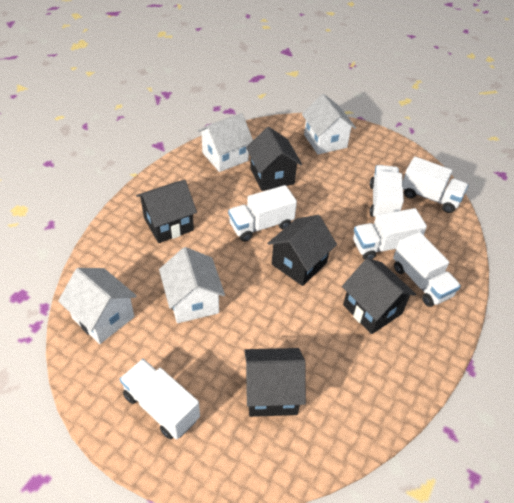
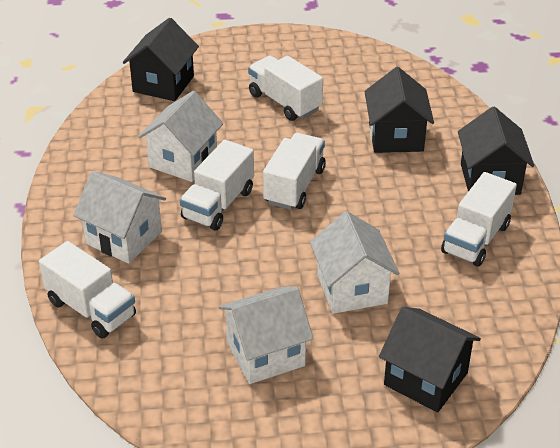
black house: 5 -> 4
white truck: 6 -> 5

